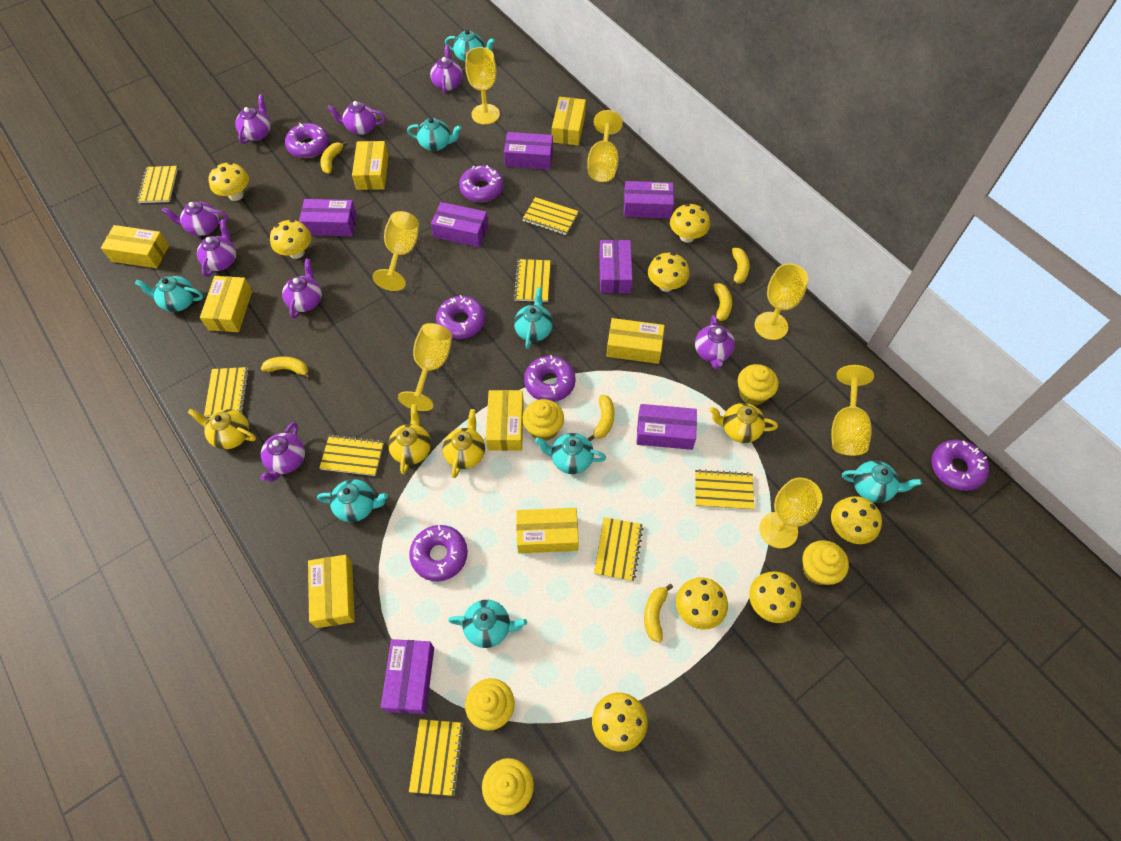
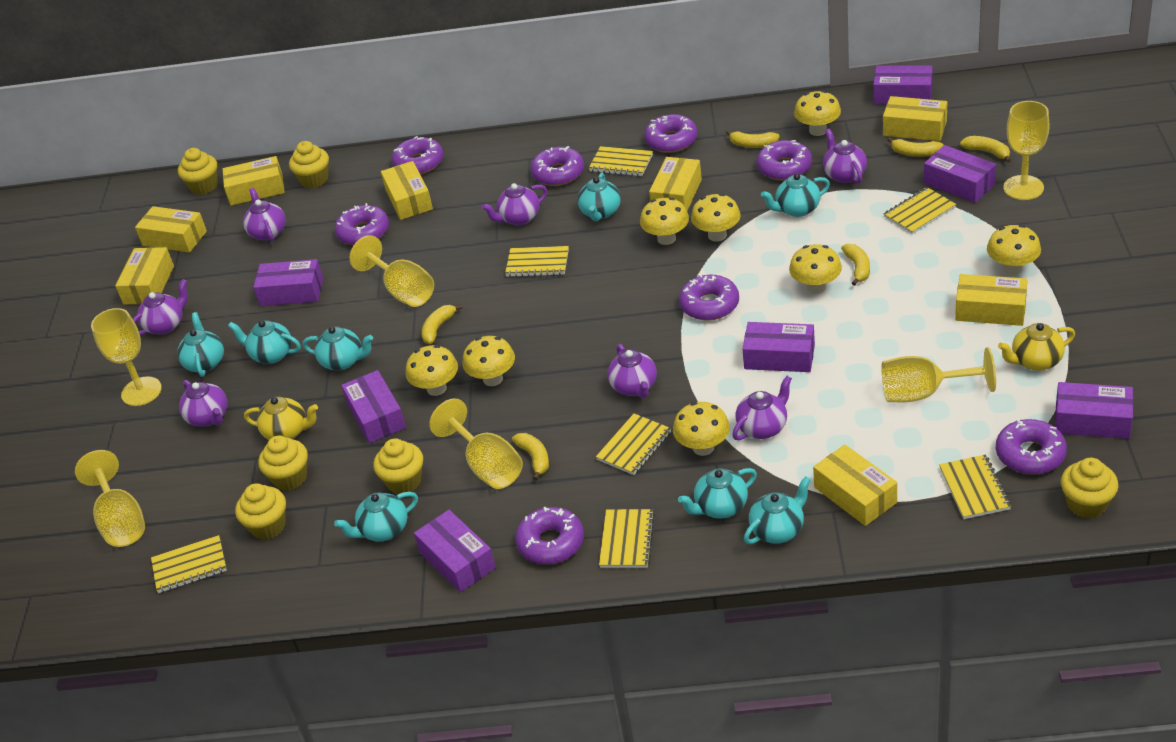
purple donut: 6 -> 8
purple teapot: 8 -> 7
yellow cupcake: 5 -> 6
yellow goblet: 7 -> 6
yellow notebook: 8 -> 7
yellow teapot: 4 -> 2

